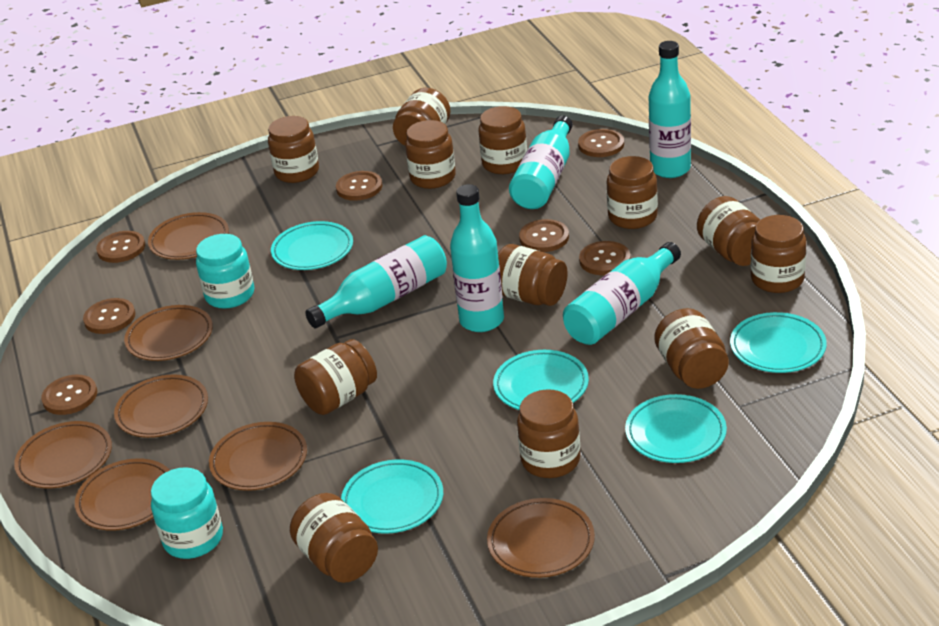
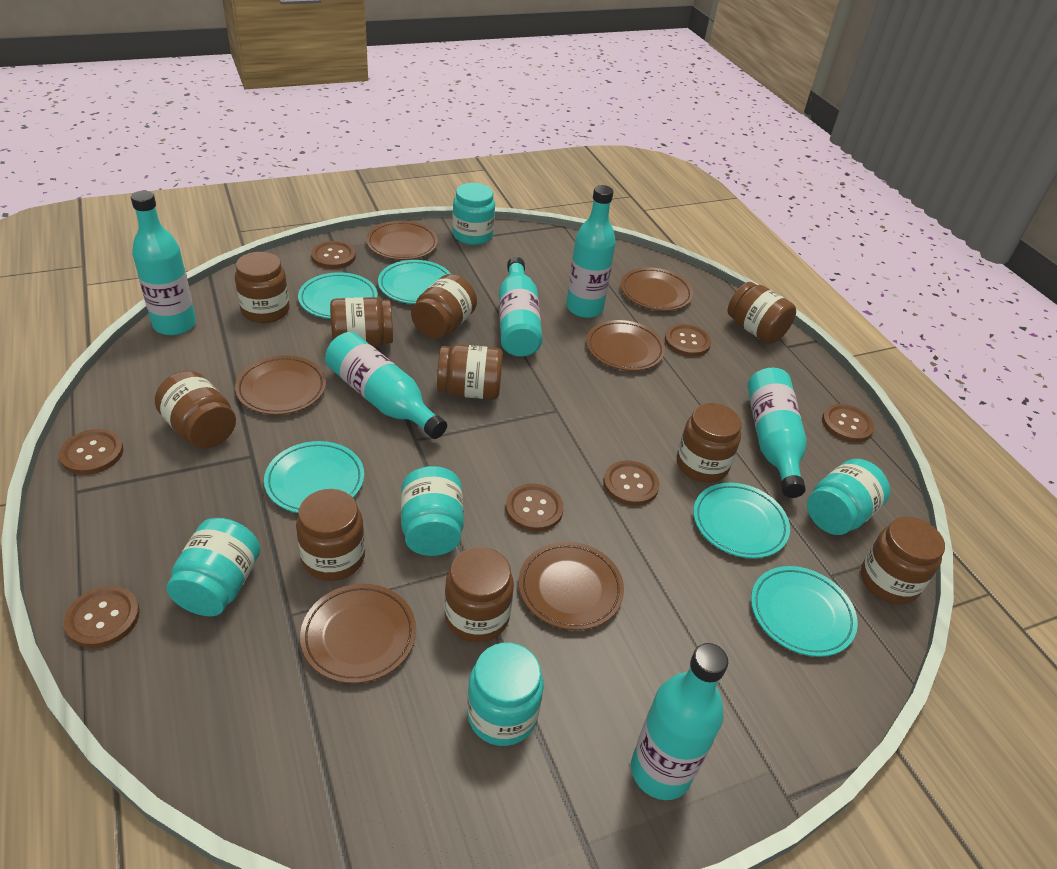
brown jar: 12 -> 10
brown plate: 7 -> 6
turquoise bottle: 5 -> 6
turquoise jar: 2 -> 5

